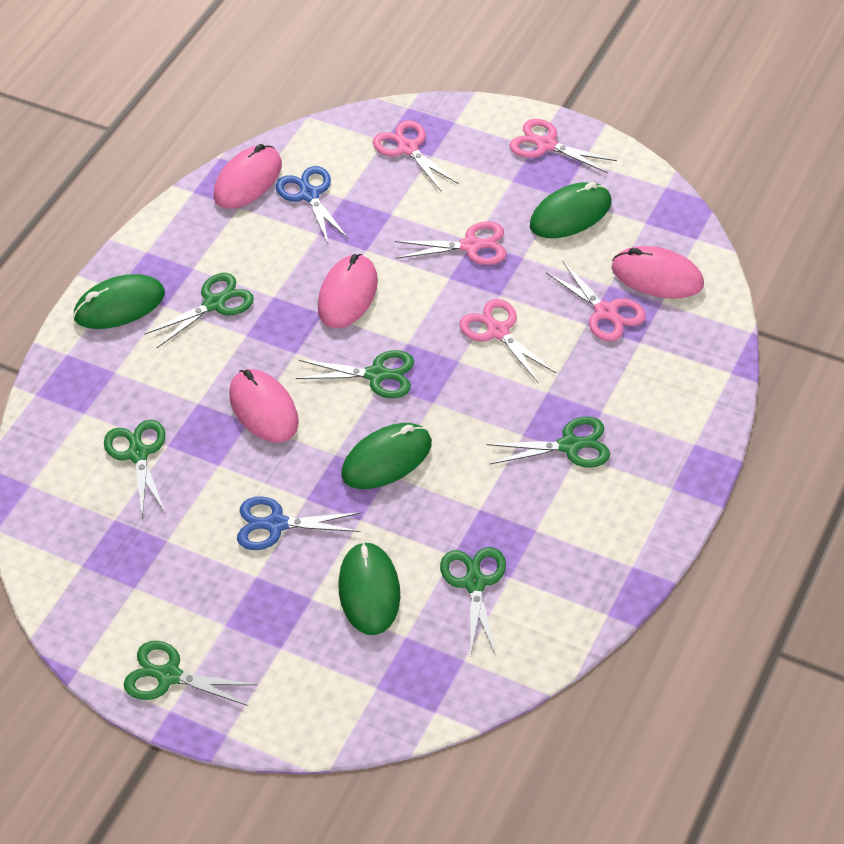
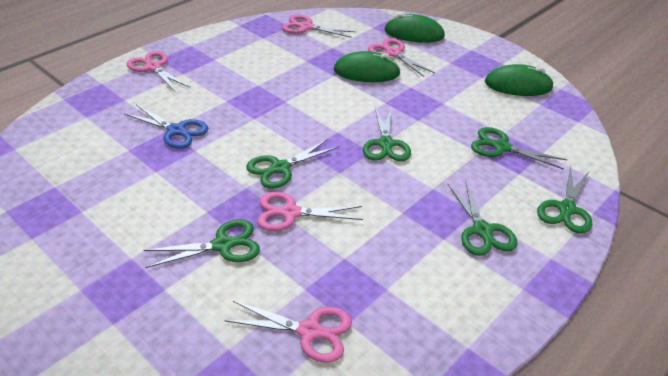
blue scissors: 2 -> 1
green mouse: 4 -> 3
pink mouse: 4 -> 0

